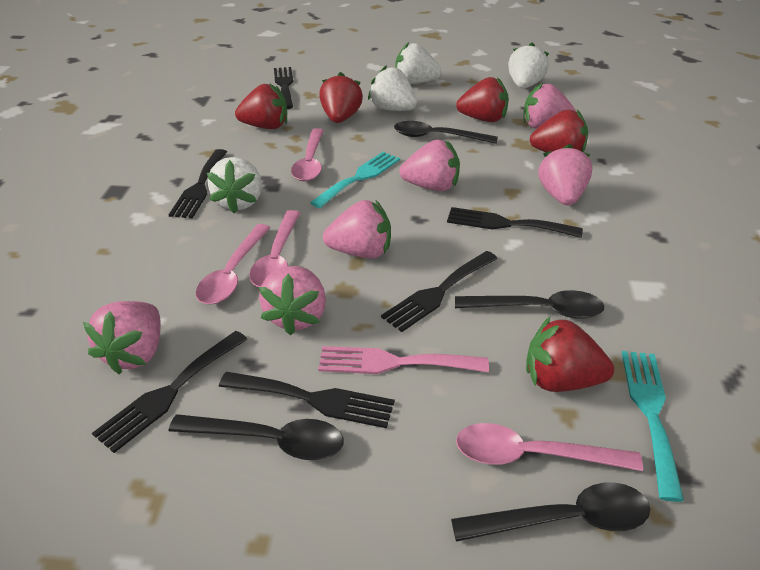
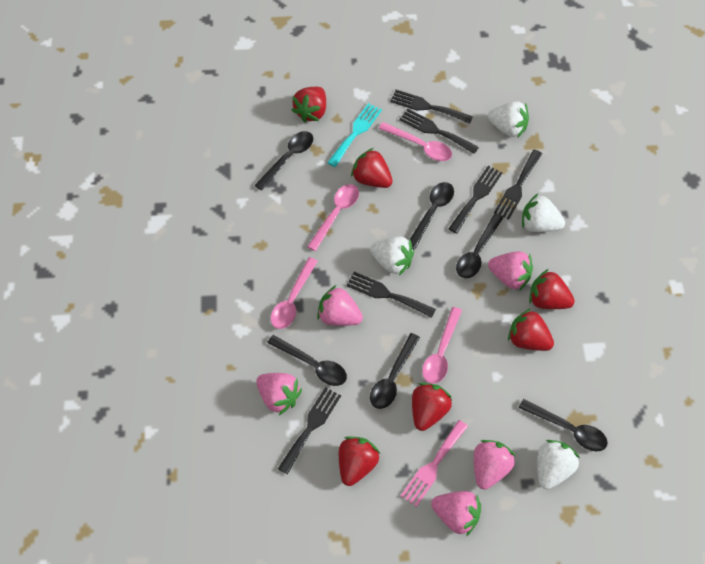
black spoon: 4 -> 6
pink strawberry: 6 -> 5
red strawberry: 5 -> 6
turquoise fork: 2 -> 1

